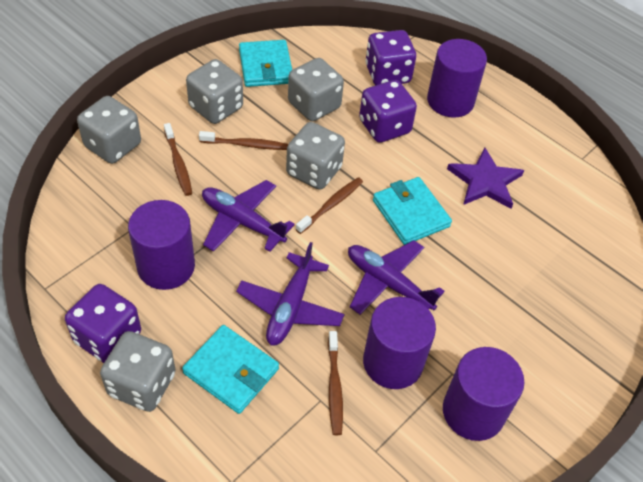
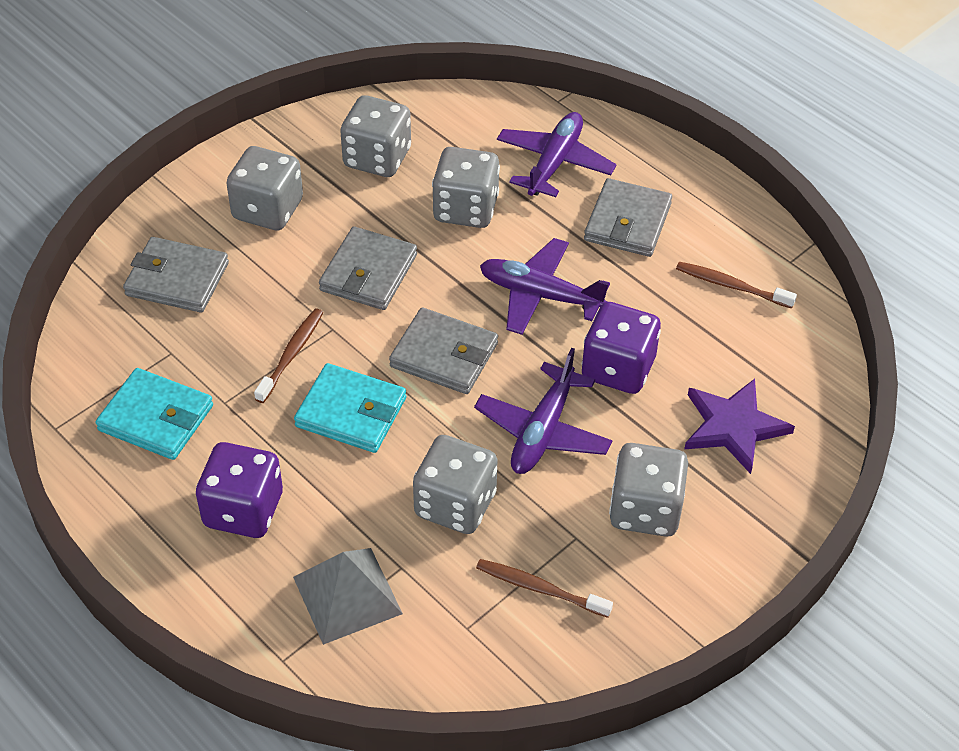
brown toothbrush: 4 -> 3
grey pyramid: 0 -> 1
grey wallet: 0 -> 4
purple cylinder: 4 -> 0
purple dice: 3 -> 2
turquoise wallet: 3 -> 2

